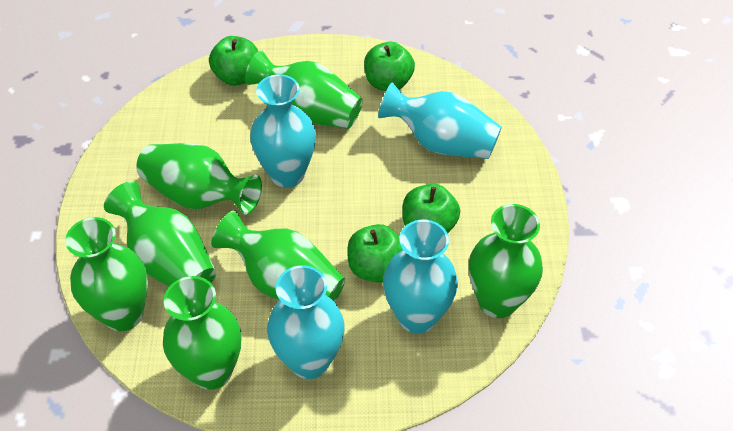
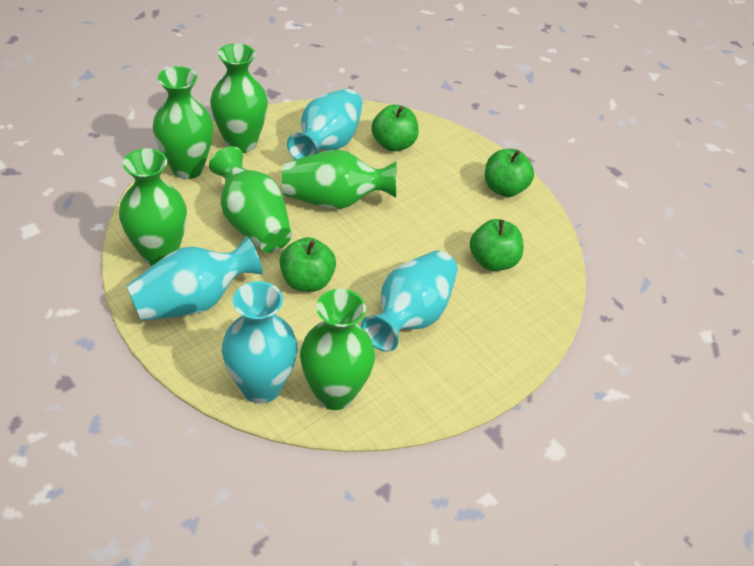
green vase: 7 -> 6

